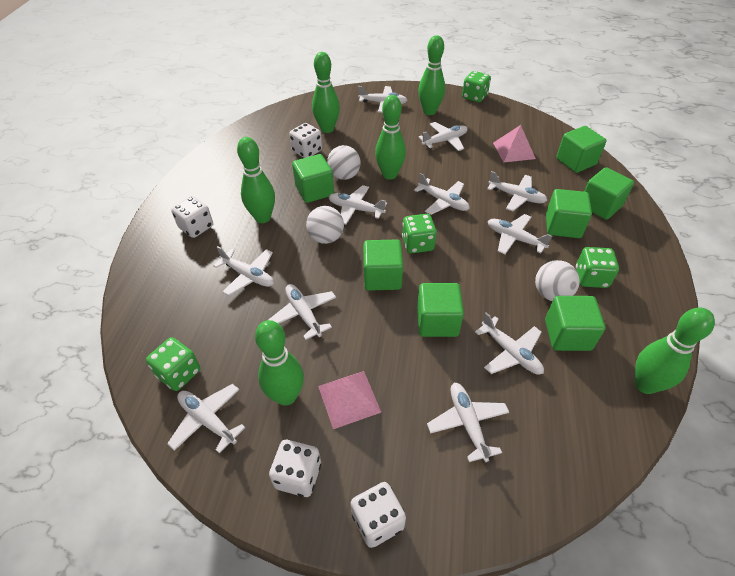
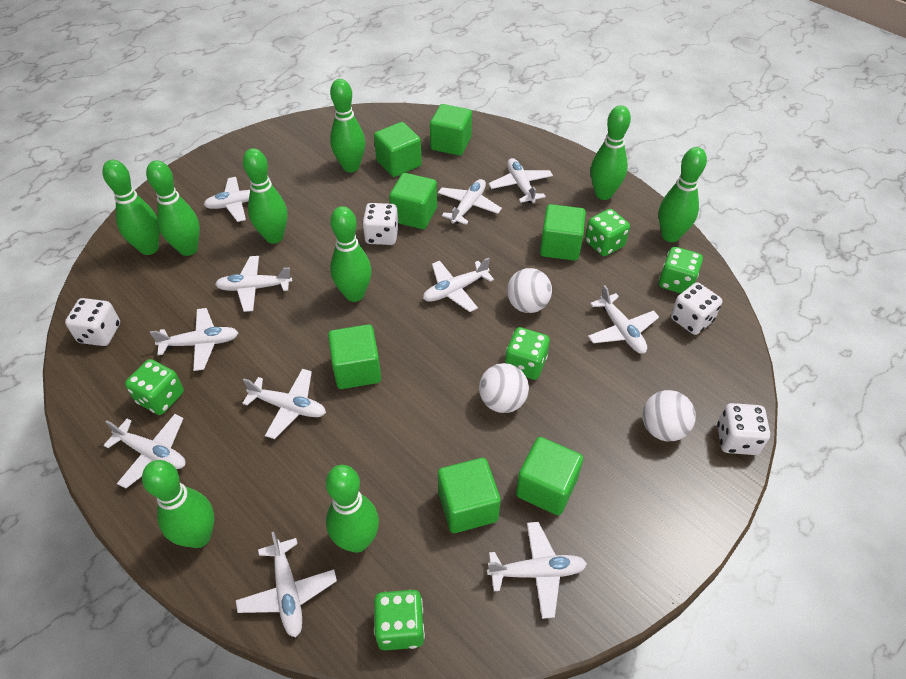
green bowling pin: 6 -> 9
green dice: 4 -> 5
pink pyramid: 2 -> 0

